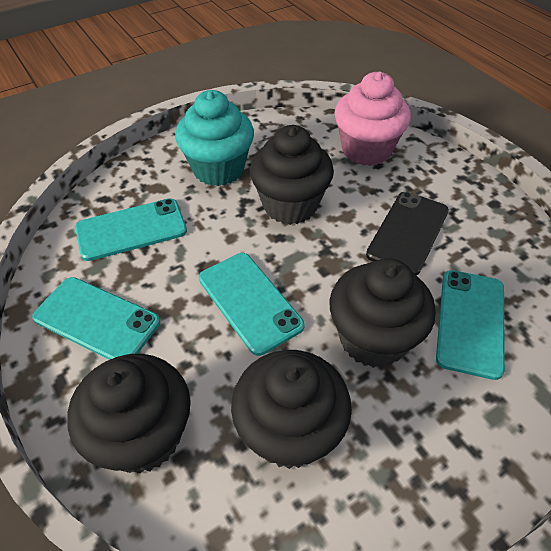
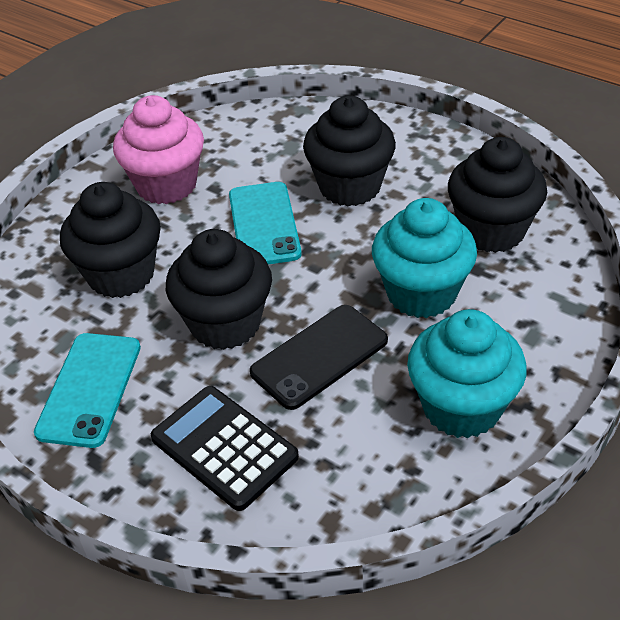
black calculator: 0 -> 1
turquoise cupcake: 1 -> 2
turquoise phone: 4 -> 2

